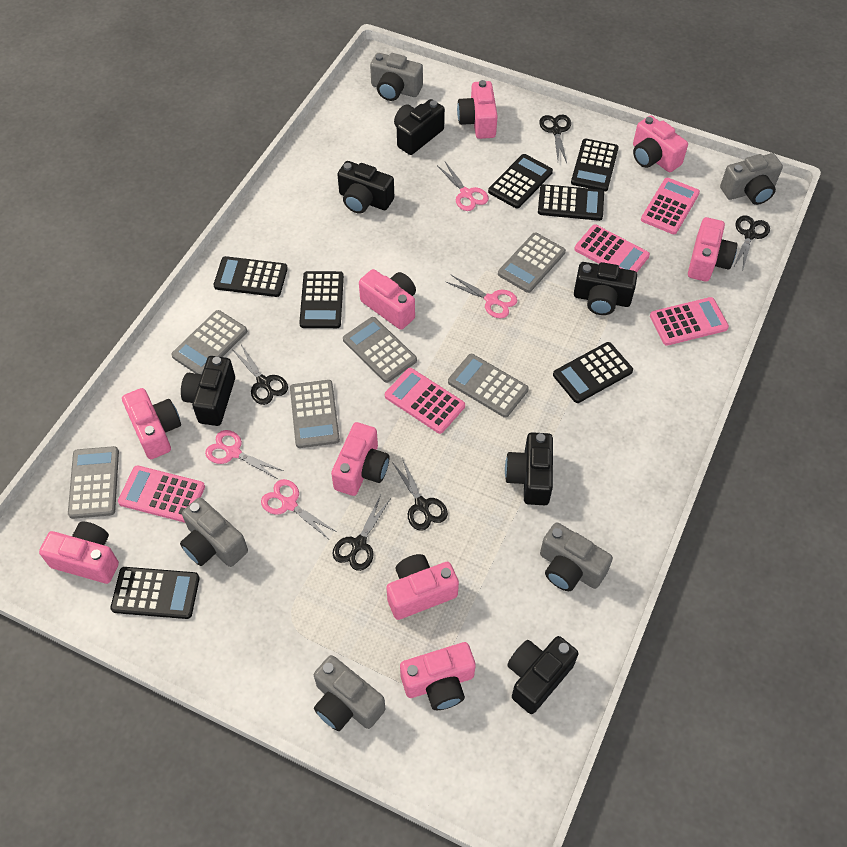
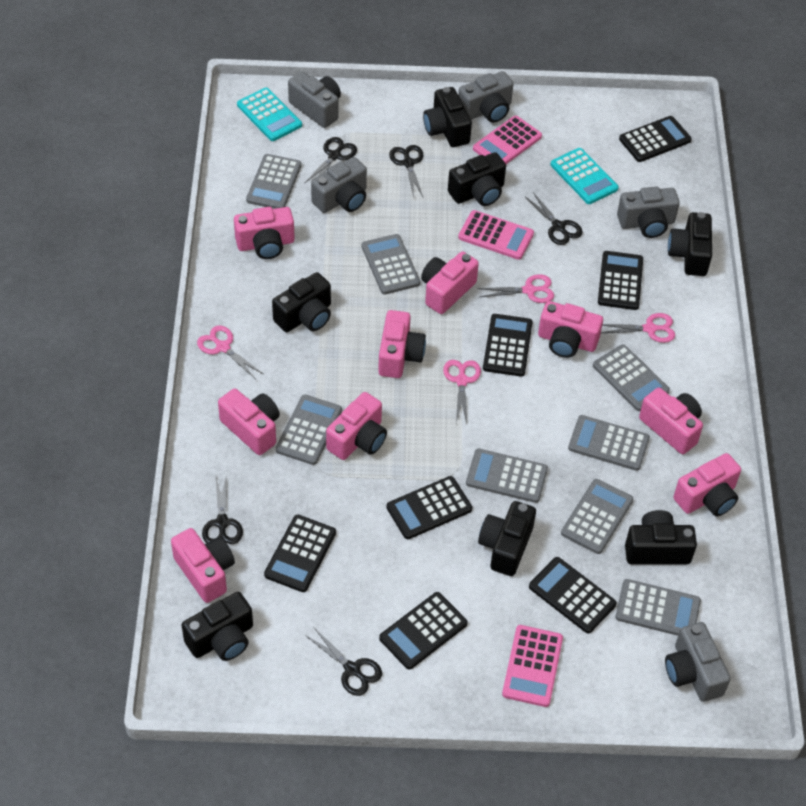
black camera: 6 -> 7
grey calculator: 6 -> 8
pink calculator: 5 -> 3
turquoise calculator: 0 -> 2

